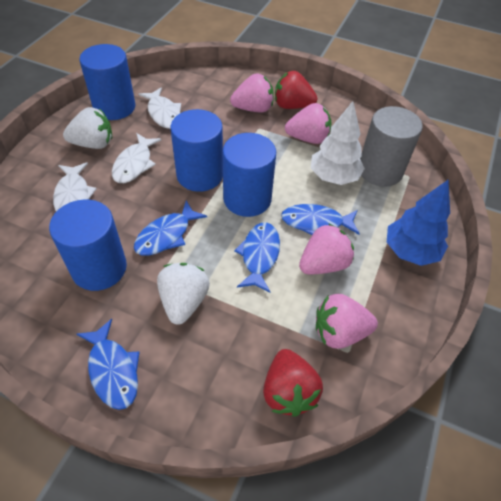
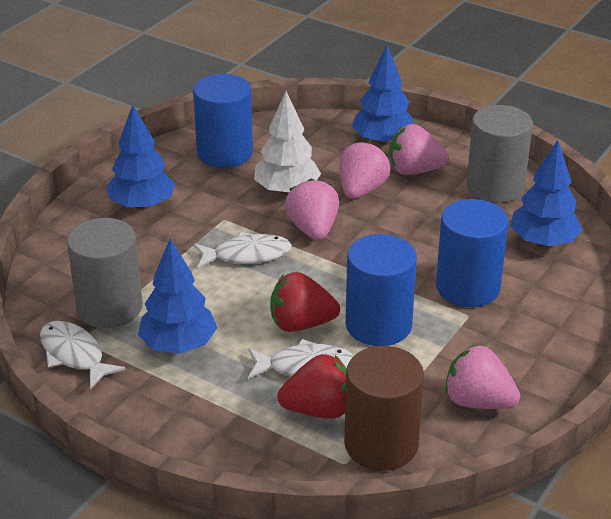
blue cylinder: 4 -> 3
blue fish: 4 -> 0
blue tree: 1 -> 4
brown cylinder: 0 -> 1
grey cylinder: 1 -> 2
white strawberry: 2 -> 0

